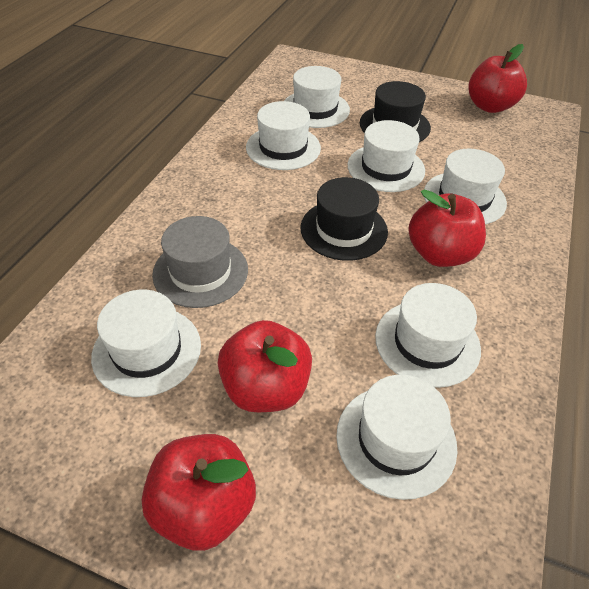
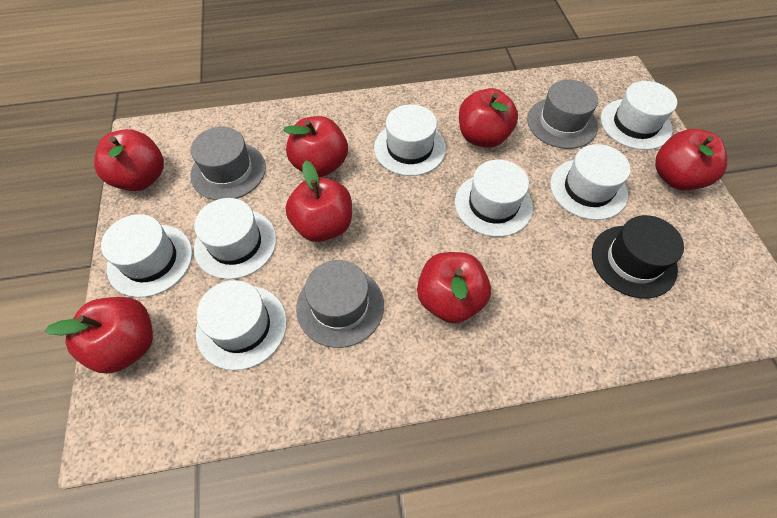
black hat: 2 -> 1
grey hat: 1 -> 3
red apple: 4 -> 7

